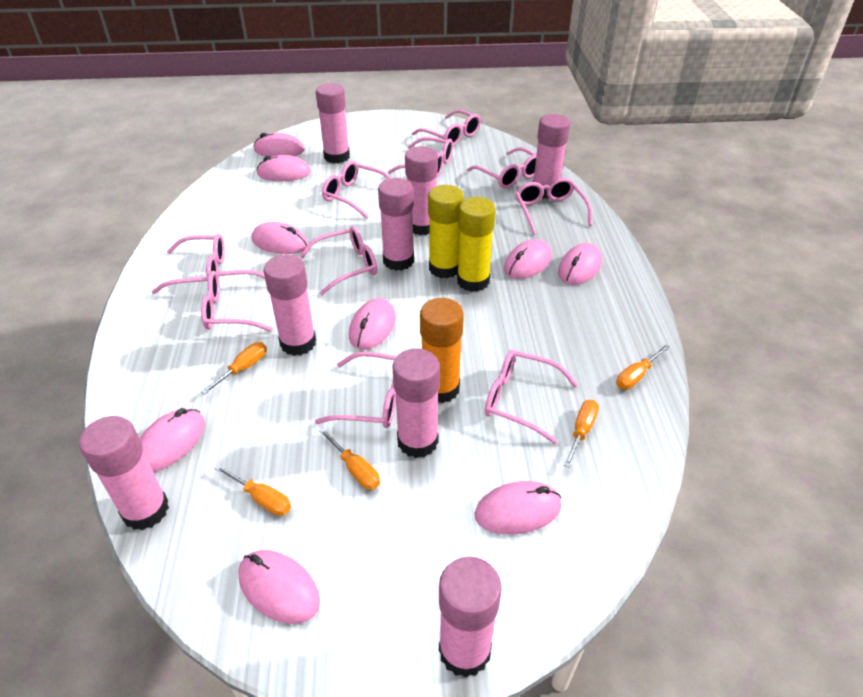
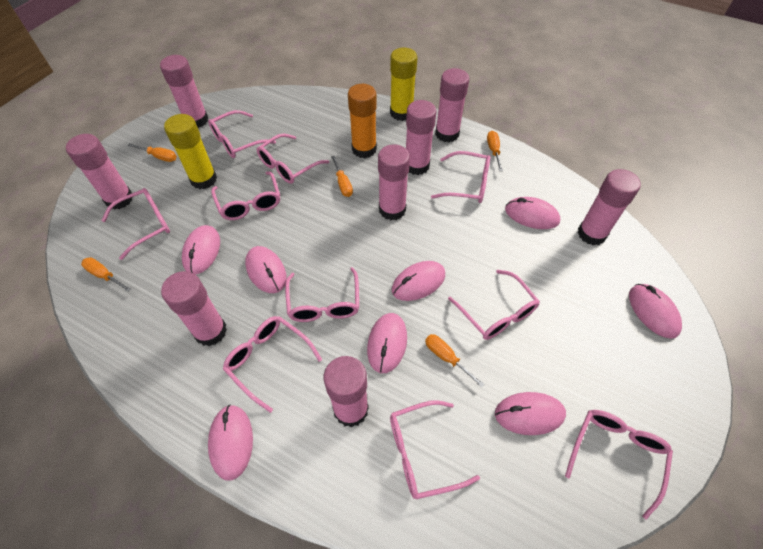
pink mouse: 9 -> 8

